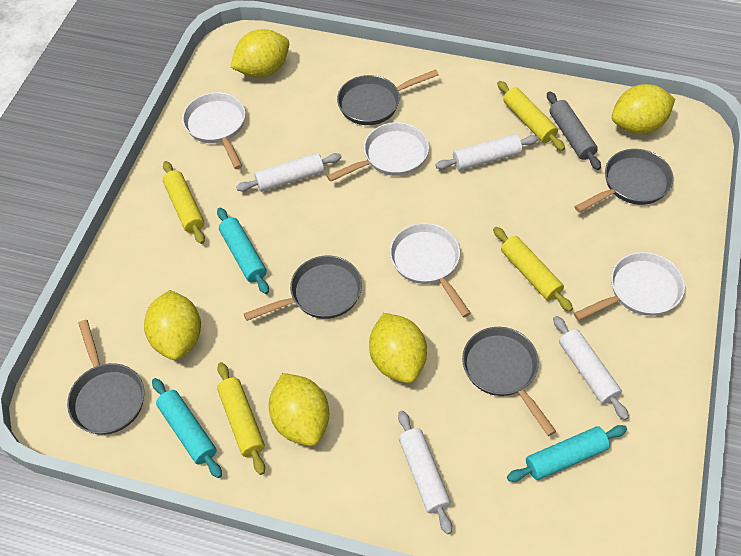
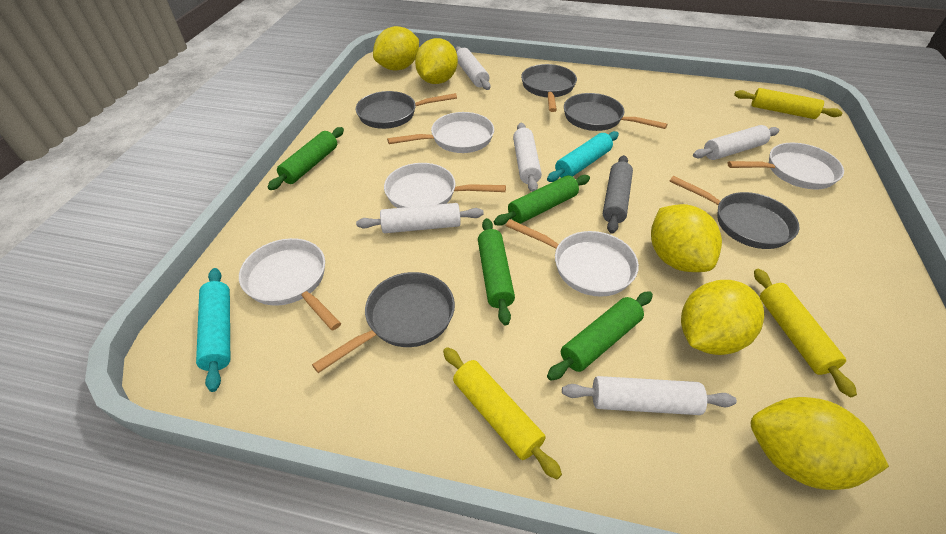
green rolling pin: 0 -> 4
turquoise rolling pin: 3 -> 2
white pan: 4 -> 5
white rolling pin: 4 -> 5
yellow rolling pin: 4 -> 3

